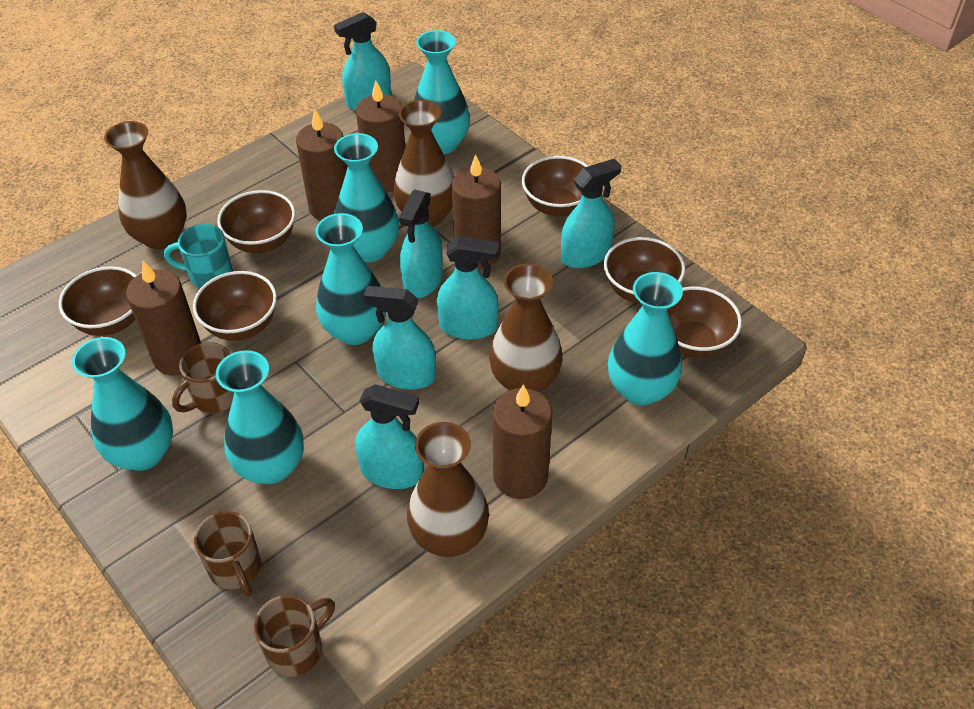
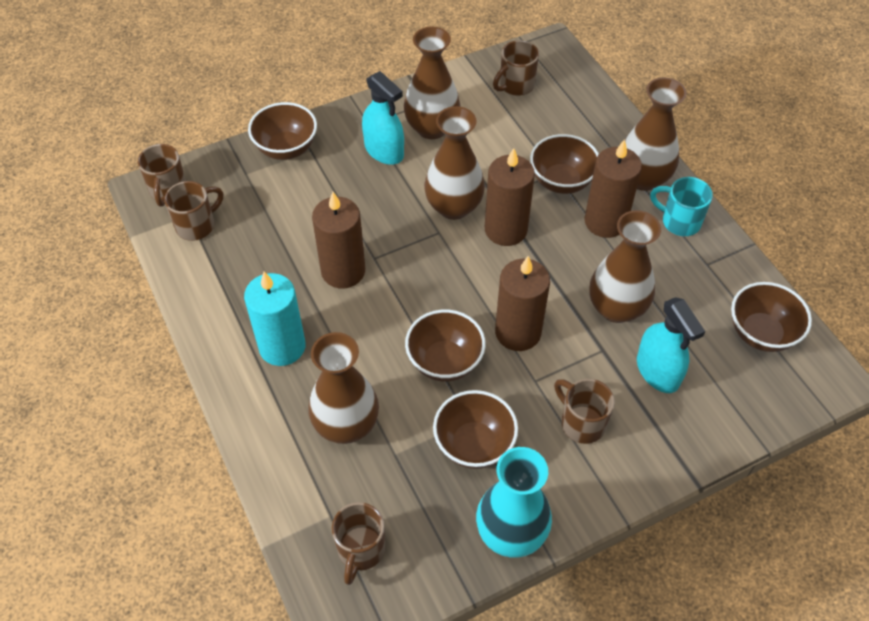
brown bowl: 6 -> 5
brown candle: 5 -> 4
brown mug: 3 -> 5
brown vase: 4 -> 5
turquoise candle: 0 -> 1
turquoise spray bottle: 6 -> 2
turquoise vase: 6 -> 1

